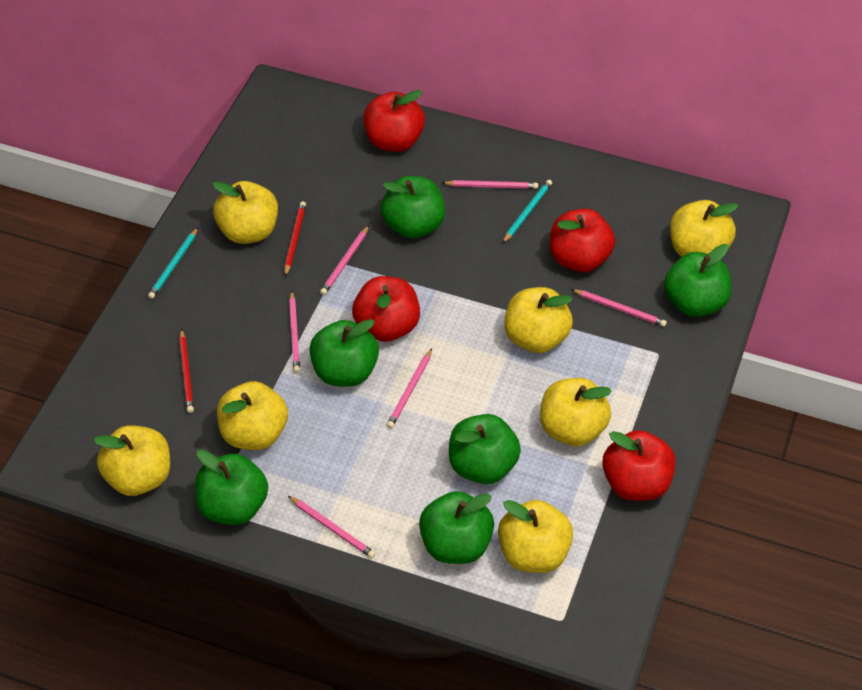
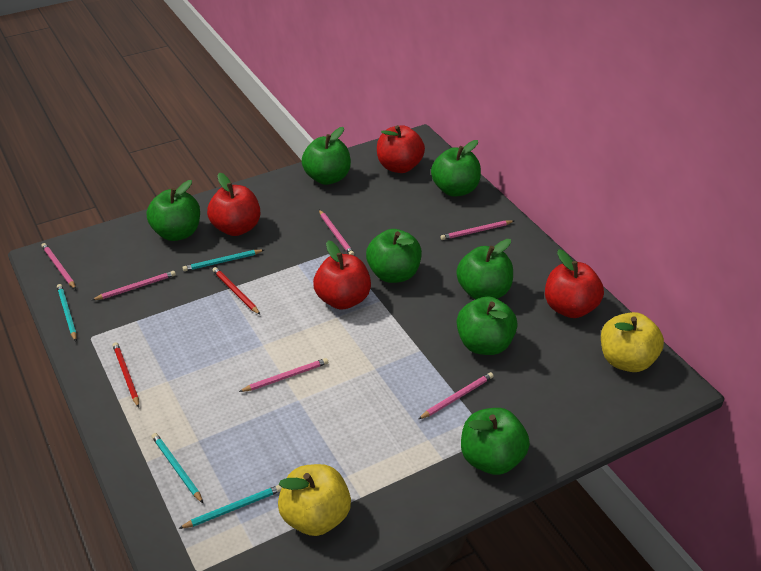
green apple: 6 -> 7
turquoise pencil: 2 -> 4
yellow apple: 7 -> 2

